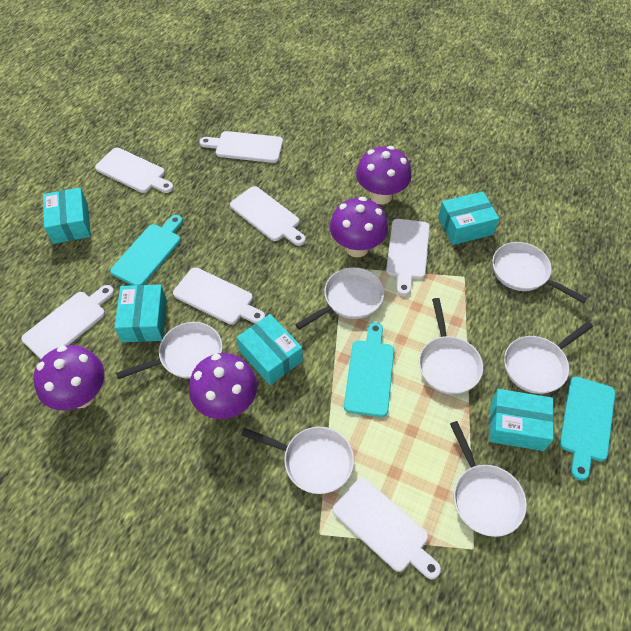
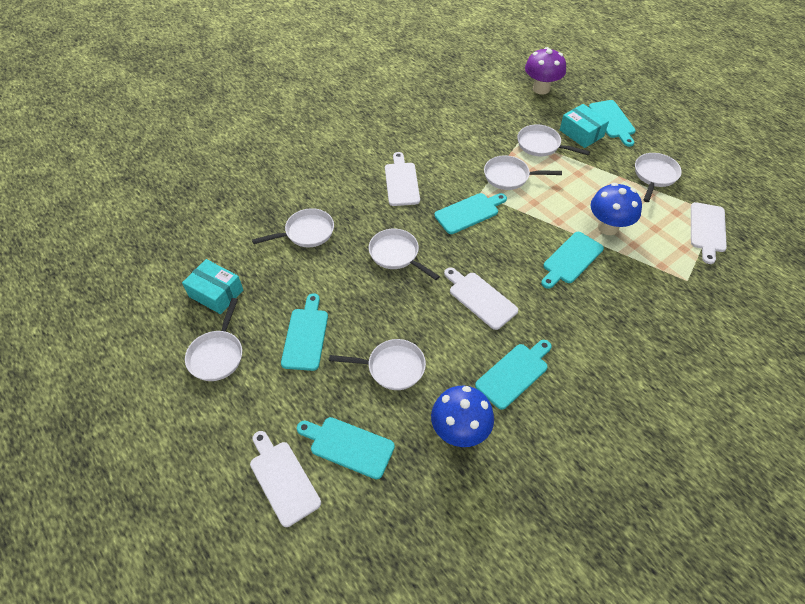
blue mushroom: 0 -> 2
purple mushroom: 4 -> 1
turquoise box: 5 -> 2
turquoise cutting board: 3 -> 6
white cutting board: 7 -> 4

